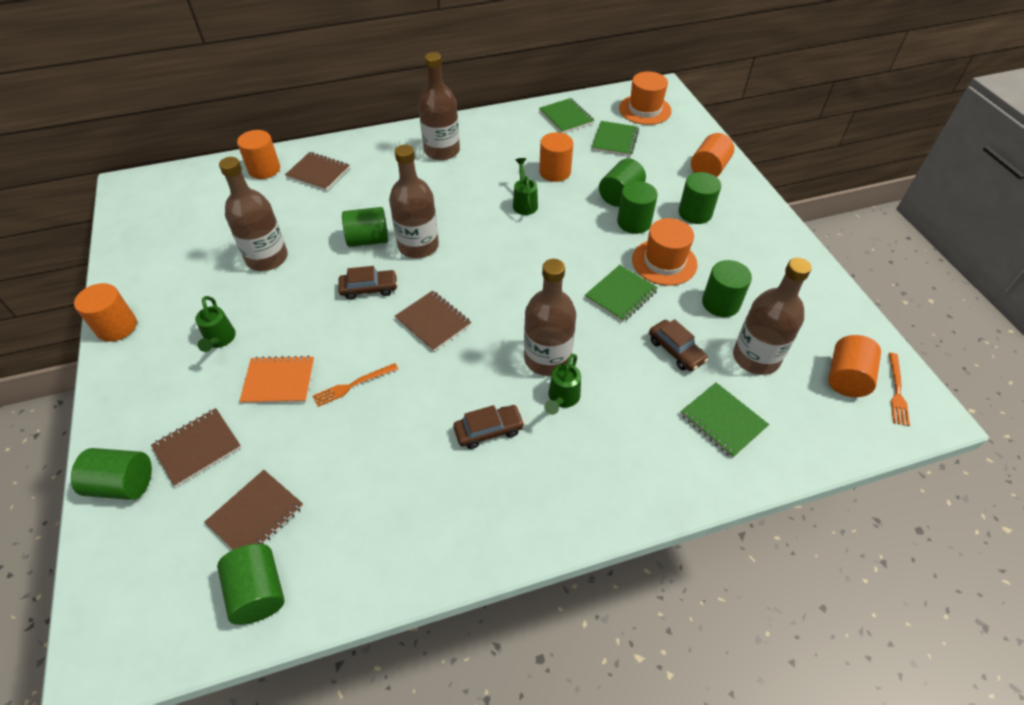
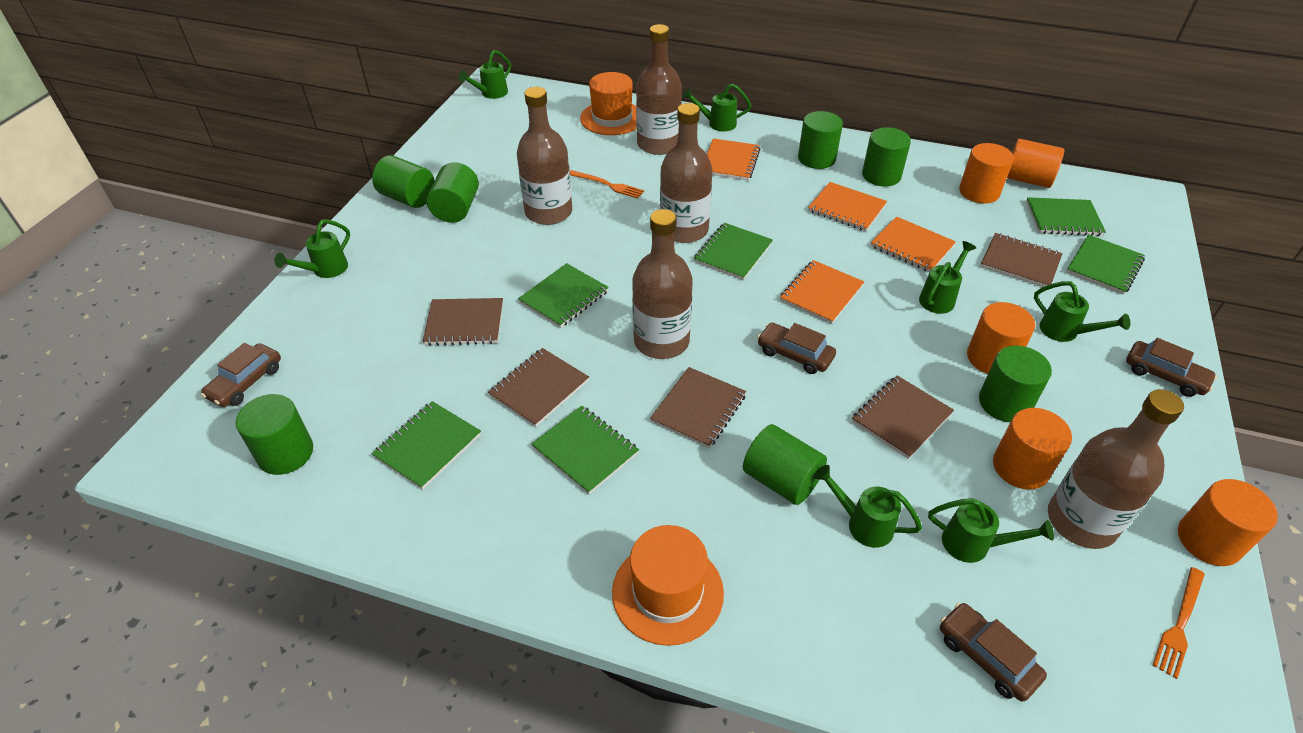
brown car: 3 -> 4
brown notebook: 4 -> 5
green notebook: 4 -> 6
green watering can: 3 -> 7
orange notebook: 1 -> 4

